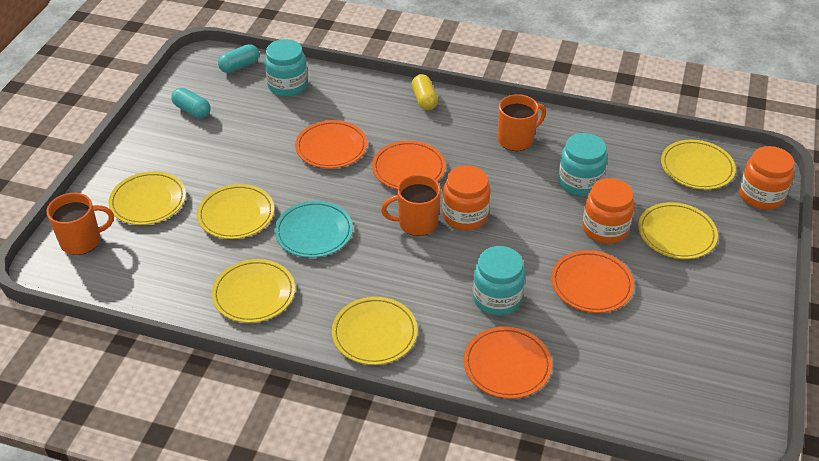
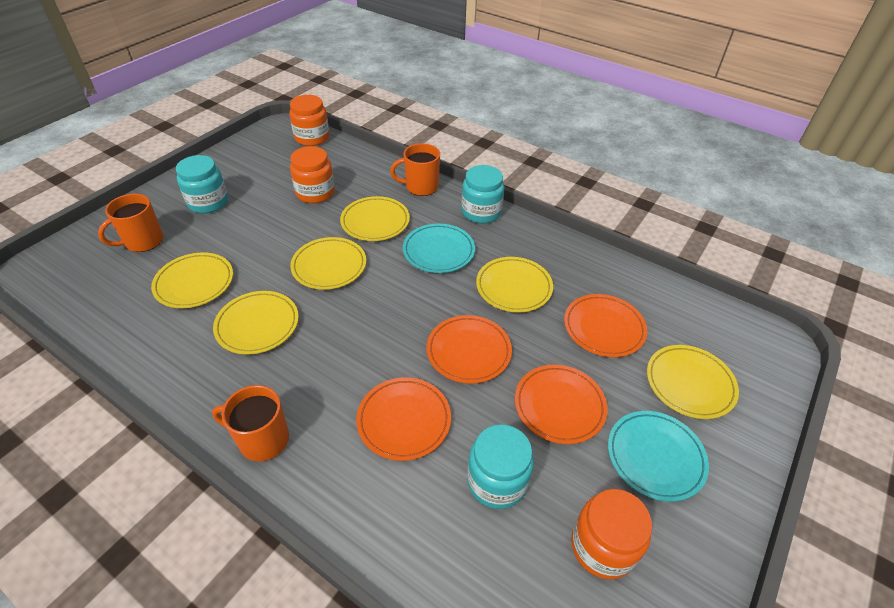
turquoise capsule: 2 -> 0
turquoise plate: 1 -> 2
yellow capsule: 1 -> 0

